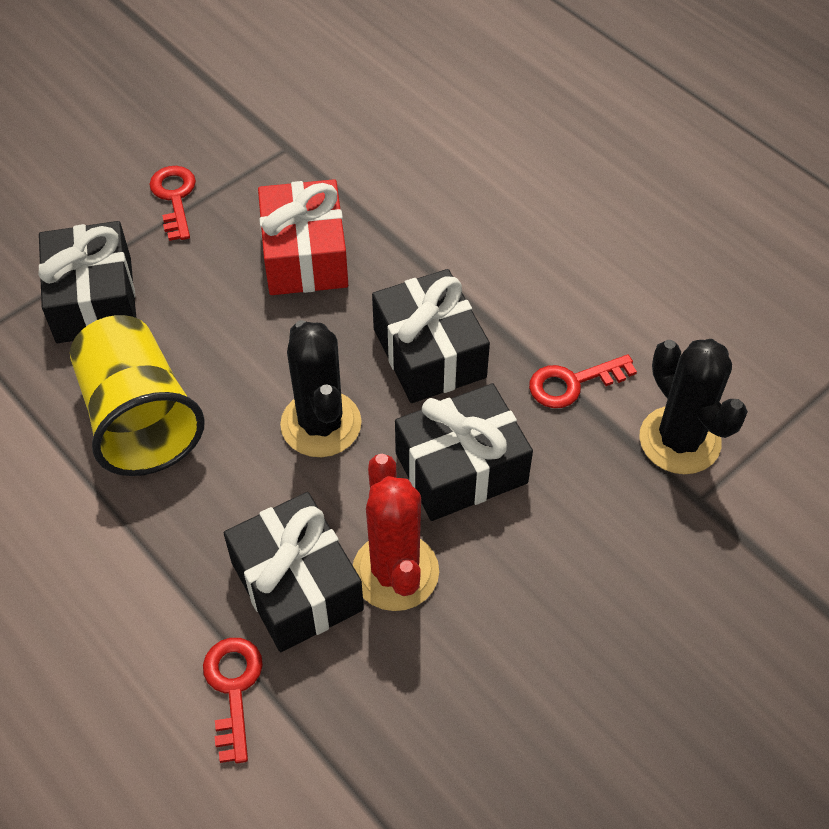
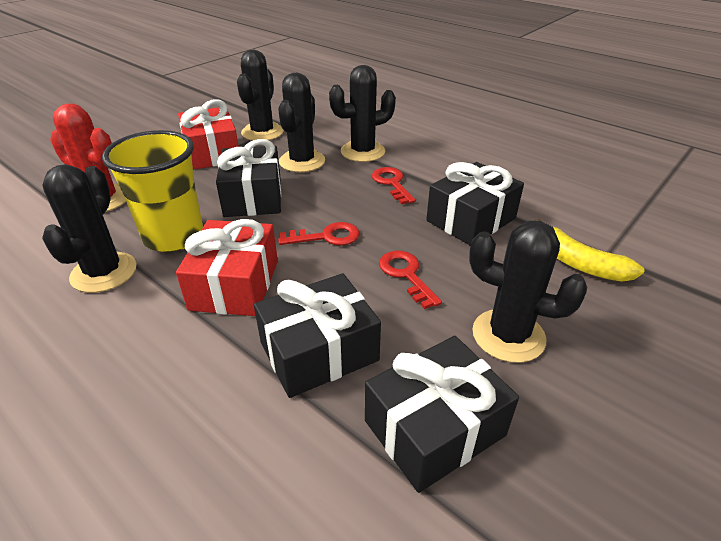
black cactus: 2 -> 5
red gift: 1 -> 2
yellow banana: 0 -> 1

